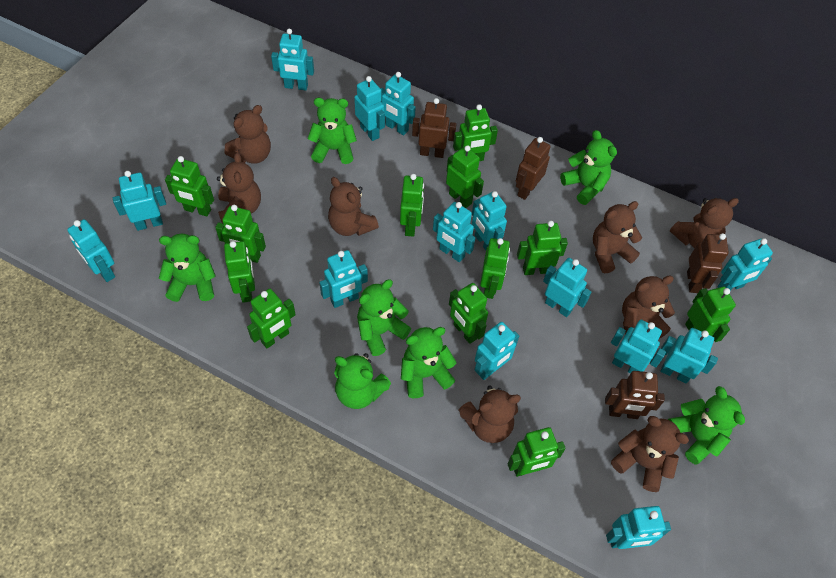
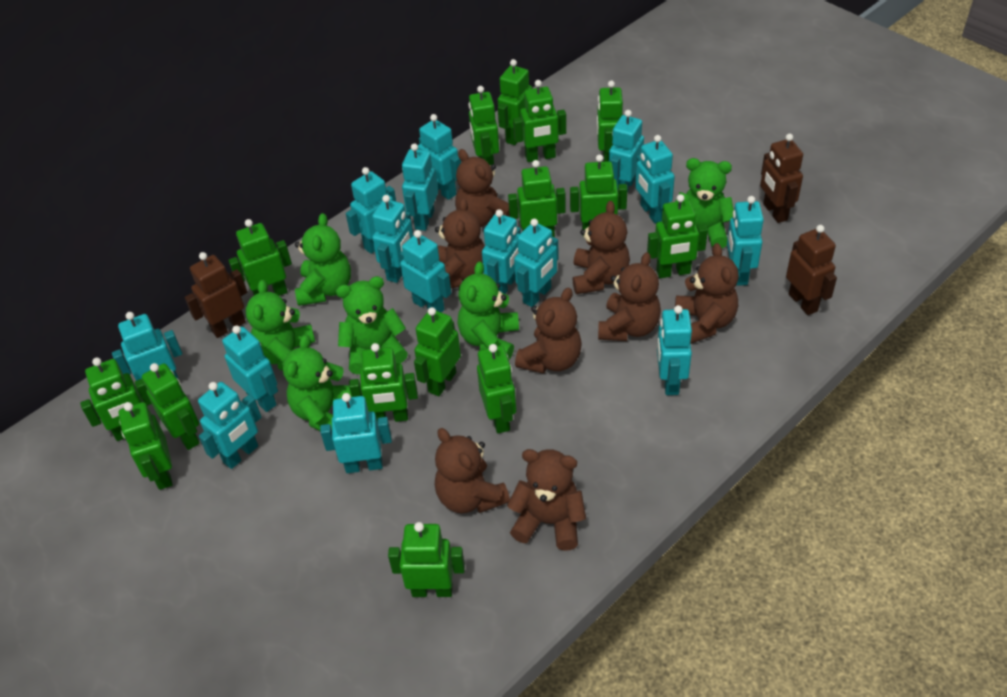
brown robot: 4 -> 3
green robot: 12 -> 15
green teddy bear: 7 -> 6
turquoise robot: 14 -> 15

